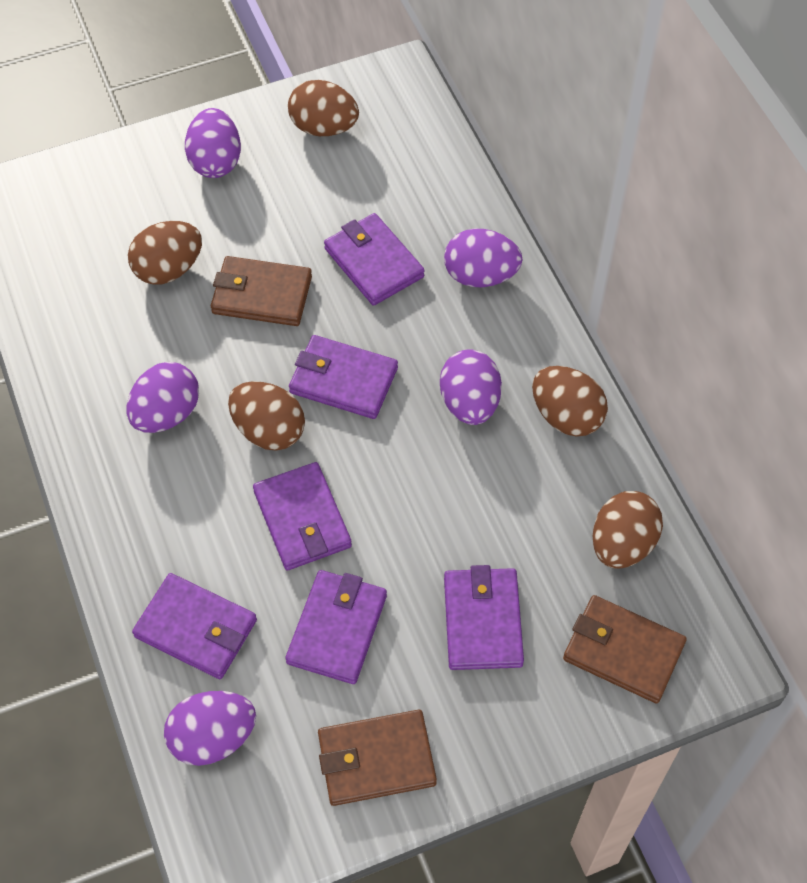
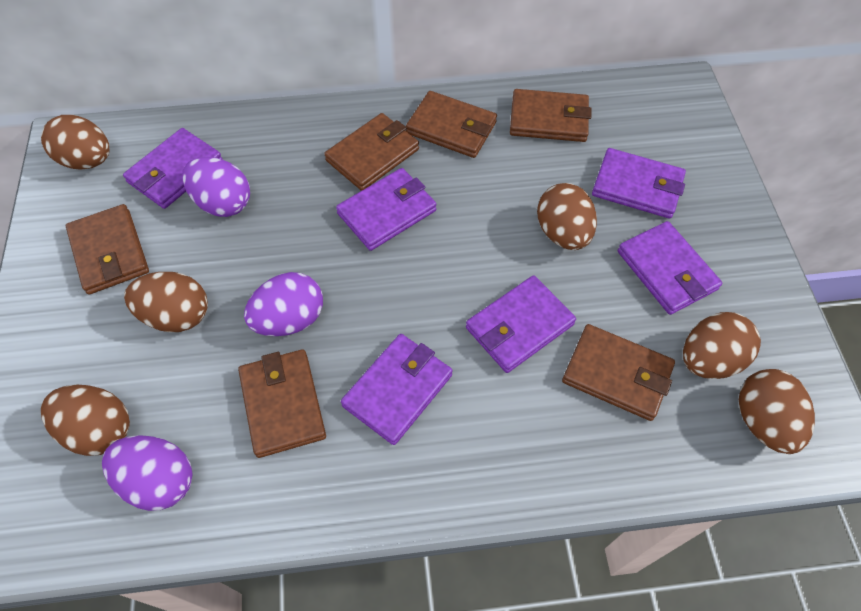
brown egg: 5 -> 6
brown wallet: 3 -> 6
purple egg: 5 -> 3

